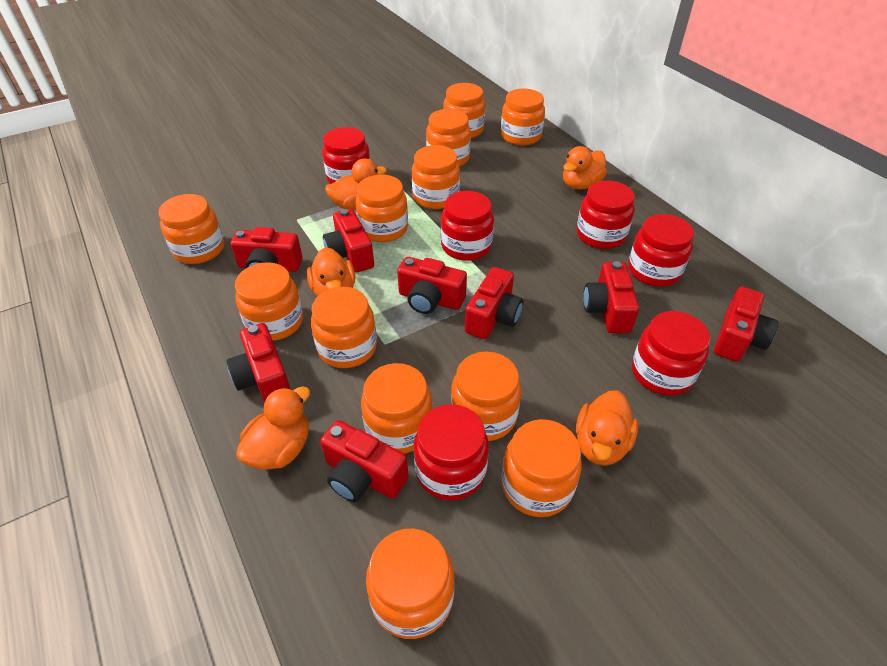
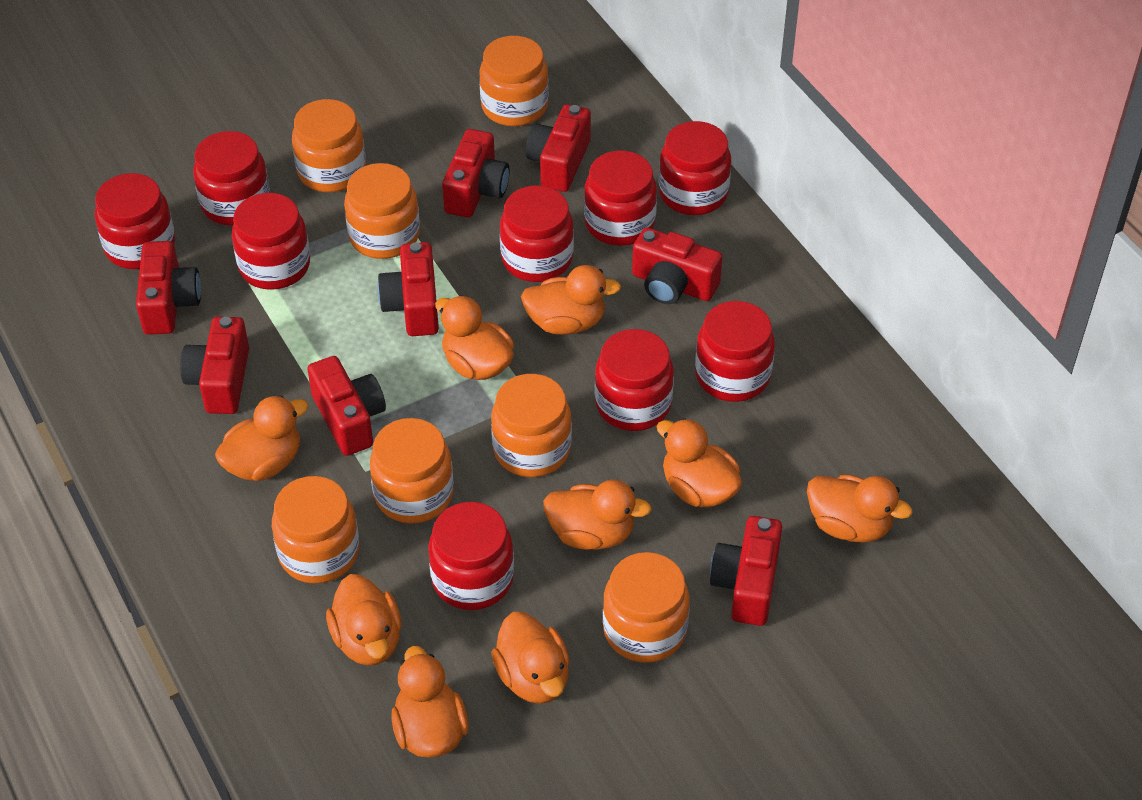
orange duck: 5 -> 9
orange jar: 12 -> 7
red jar: 6 -> 9

